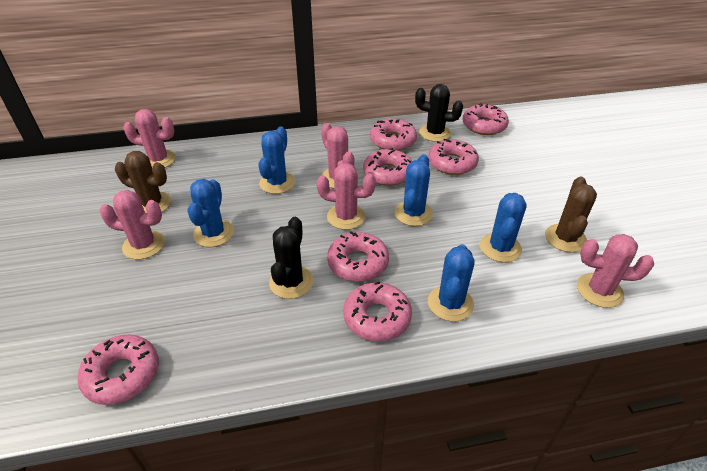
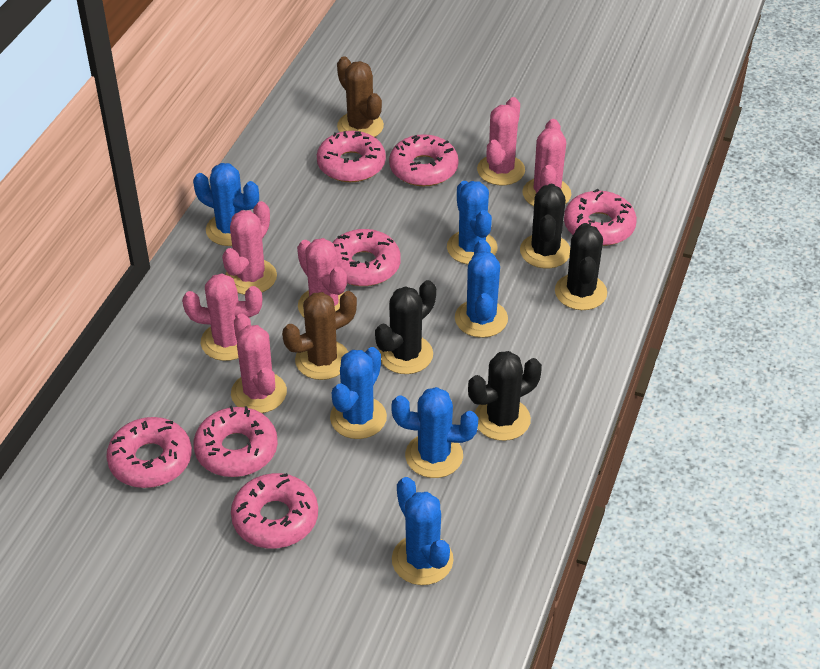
black cactus: 2 -> 4
blue cactus: 5 -> 6
pink cactus: 5 -> 6

